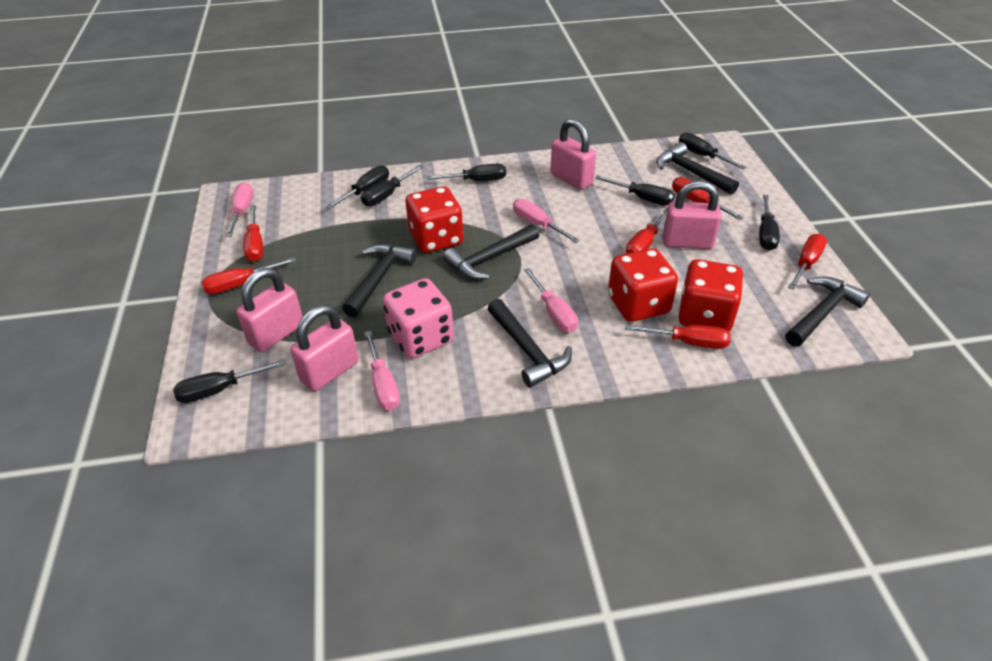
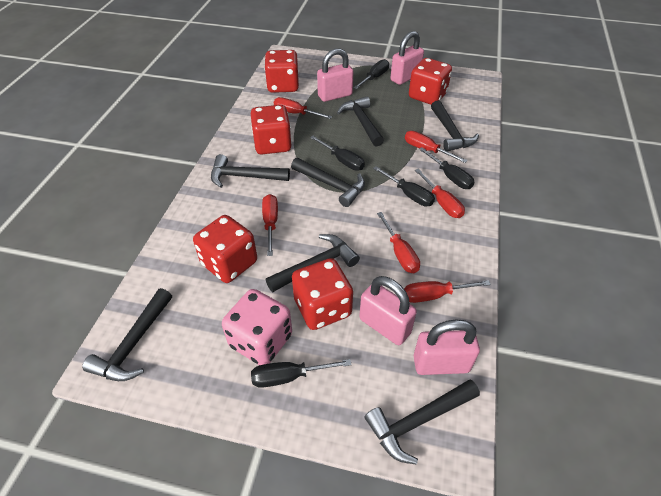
black hammer: 5 -> 7
black screwdriver: 7 -> 5
pink screwdriver: 4 -> 0
red dice: 3 -> 5

